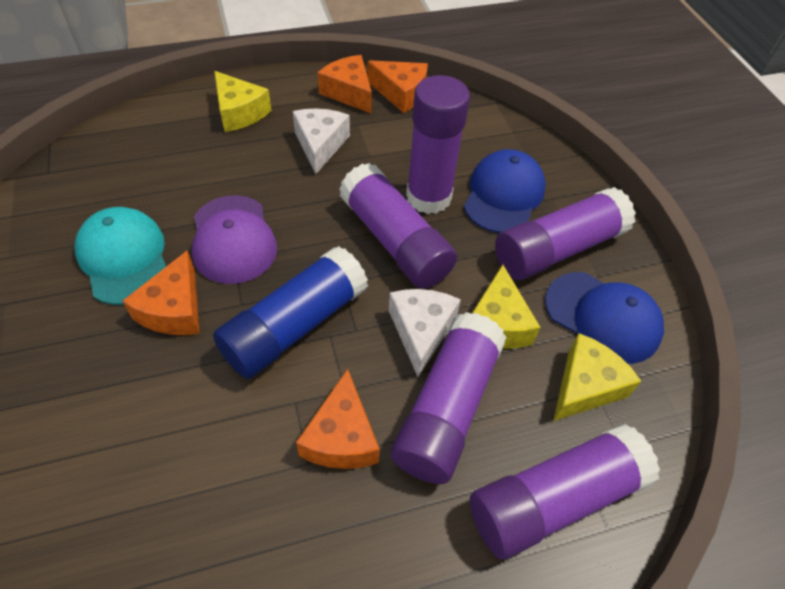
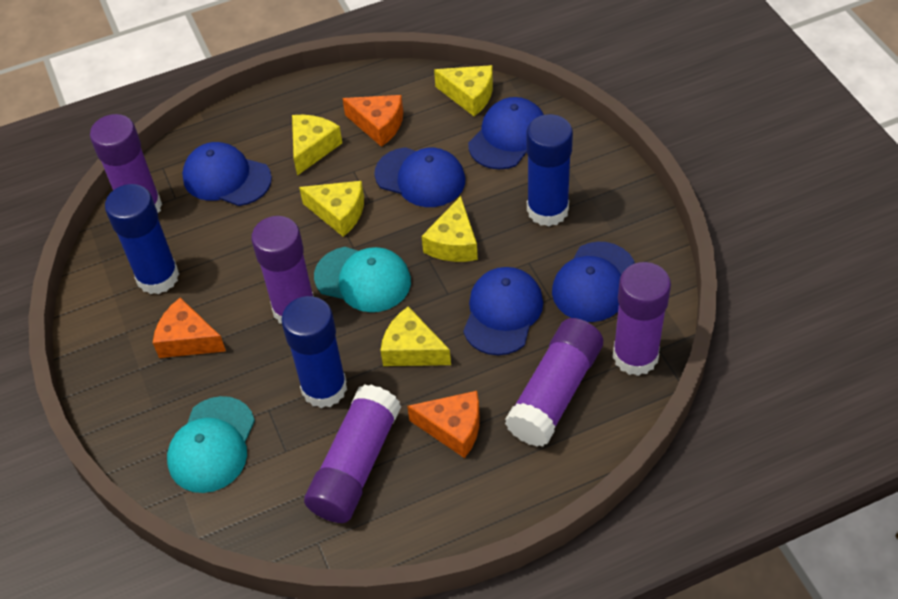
blue cap: 2 -> 5
blue glue stick: 1 -> 3
orange cheese: 4 -> 3
purple cap: 1 -> 0
turquoise cap: 1 -> 2
white cheese: 2 -> 0
yellow cheese: 3 -> 5

